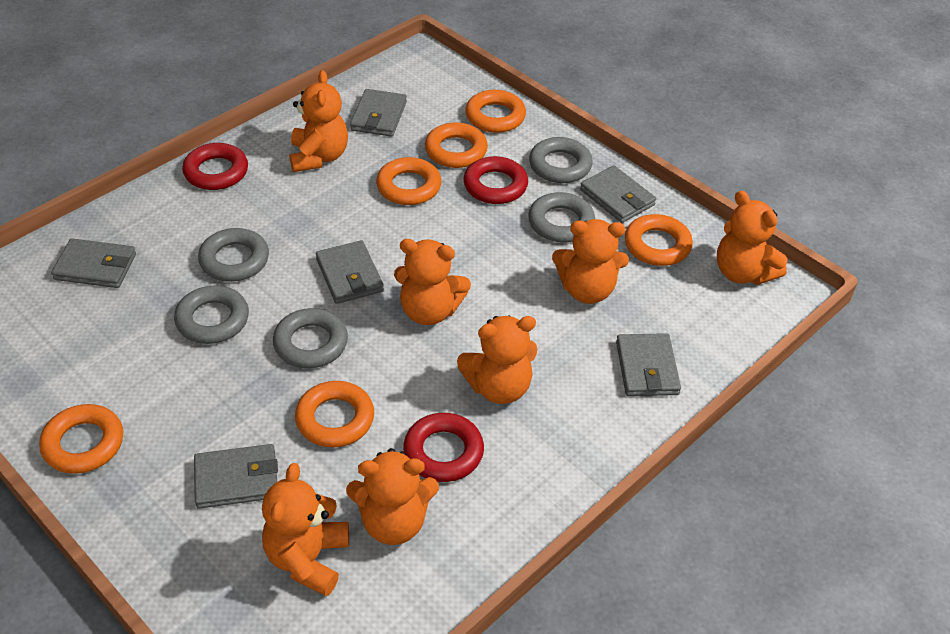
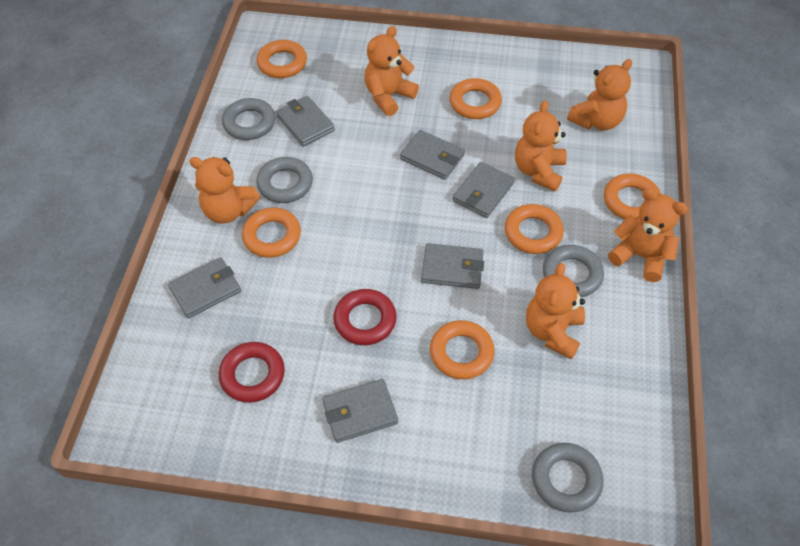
grey ring: 5 -> 4
orange teddy bear: 7 -> 6
red ring: 3 -> 2

